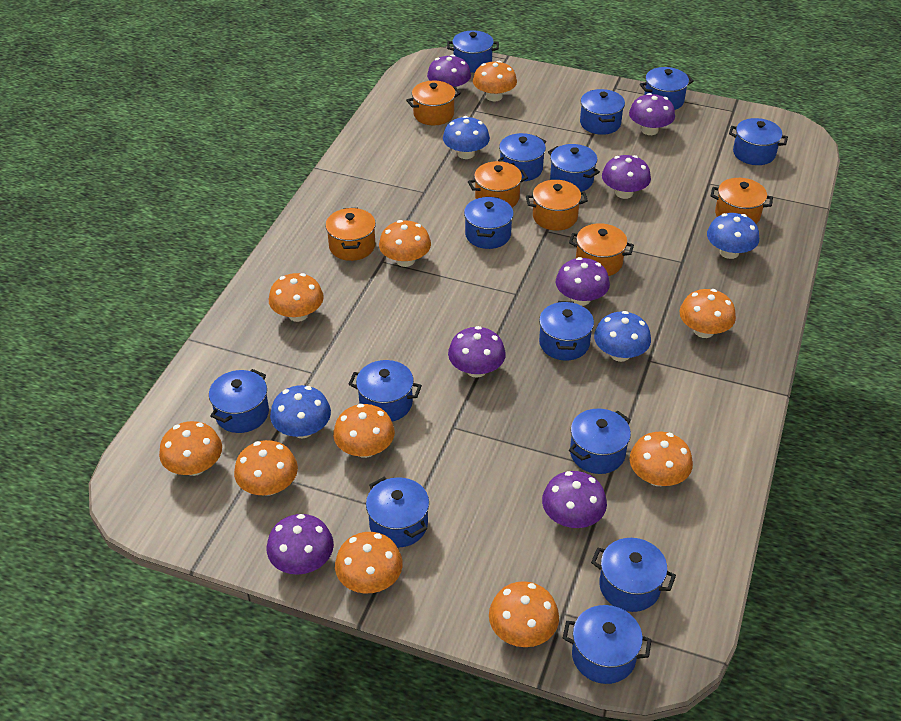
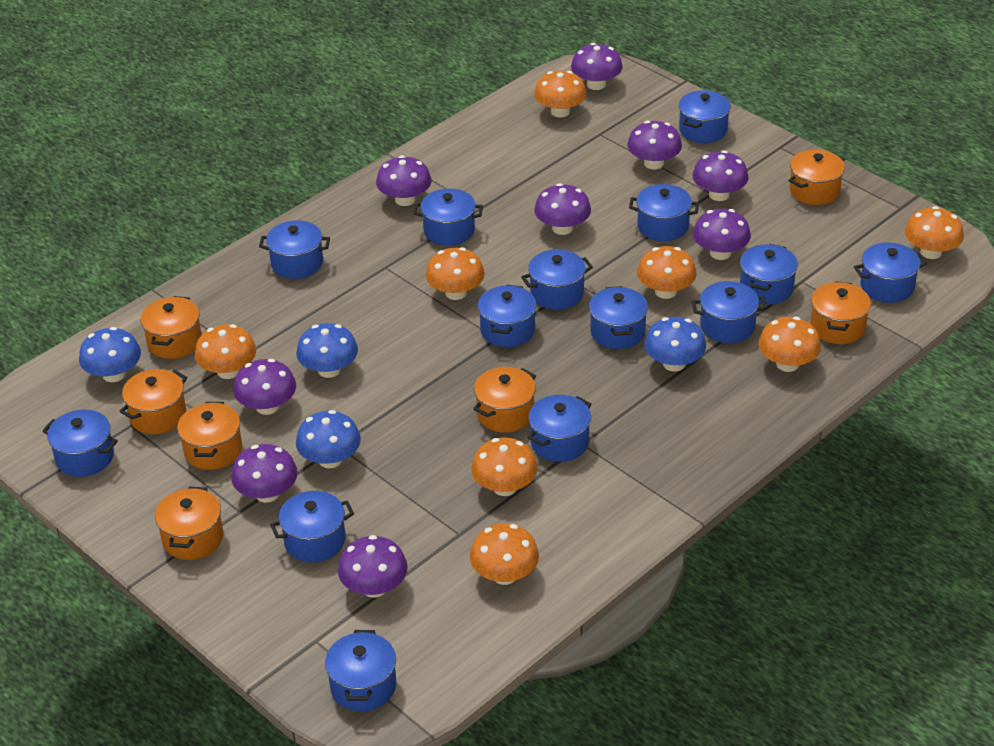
orange mushroom: 10 -> 8
orange pot: 6 -> 7
purple mushroom: 7 -> 9

